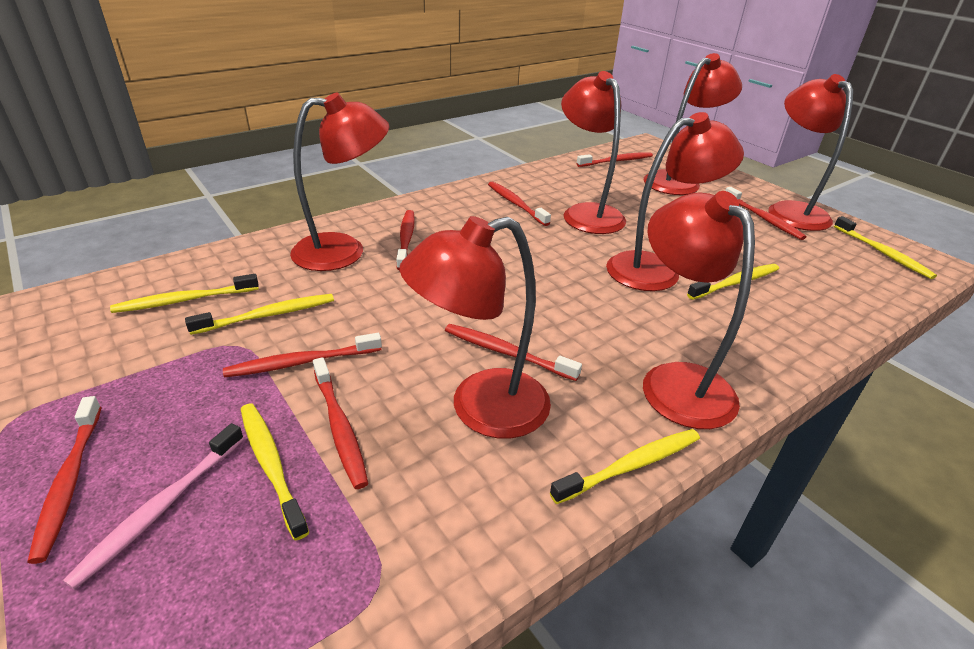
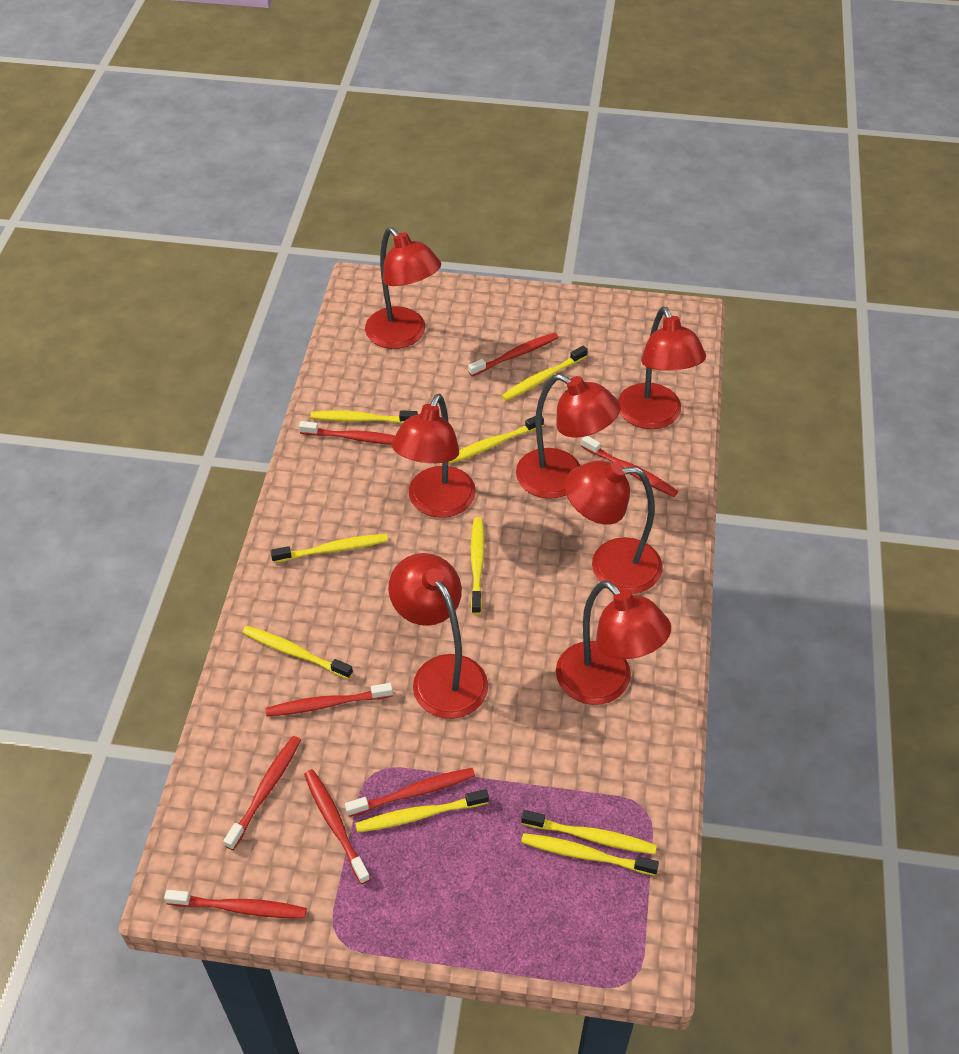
pink toothbrush: 1 -> 0
yellow toothbrush: 6 -> 9

